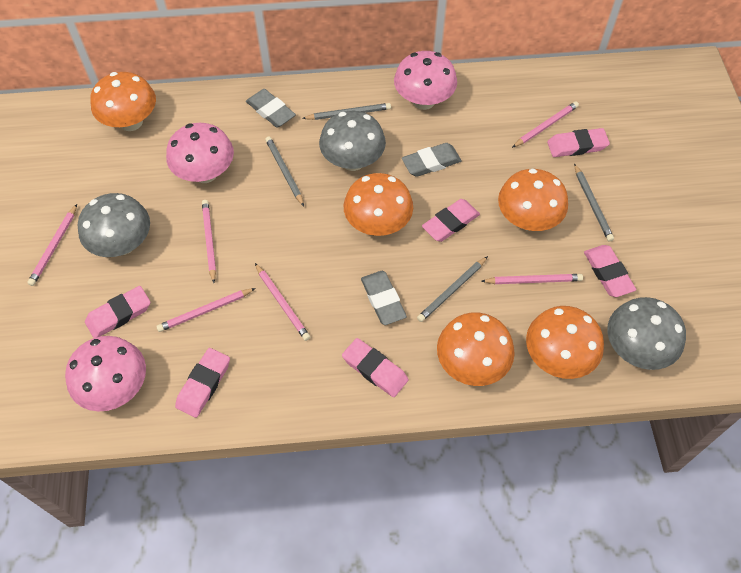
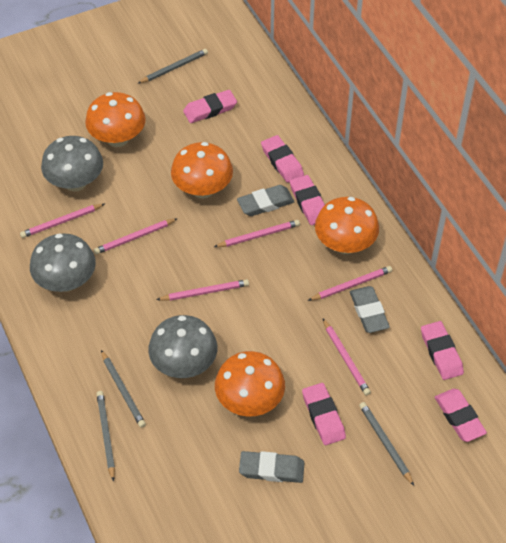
orange mushroom: 5 -> 4
pink mushroom: 3 -> 0

